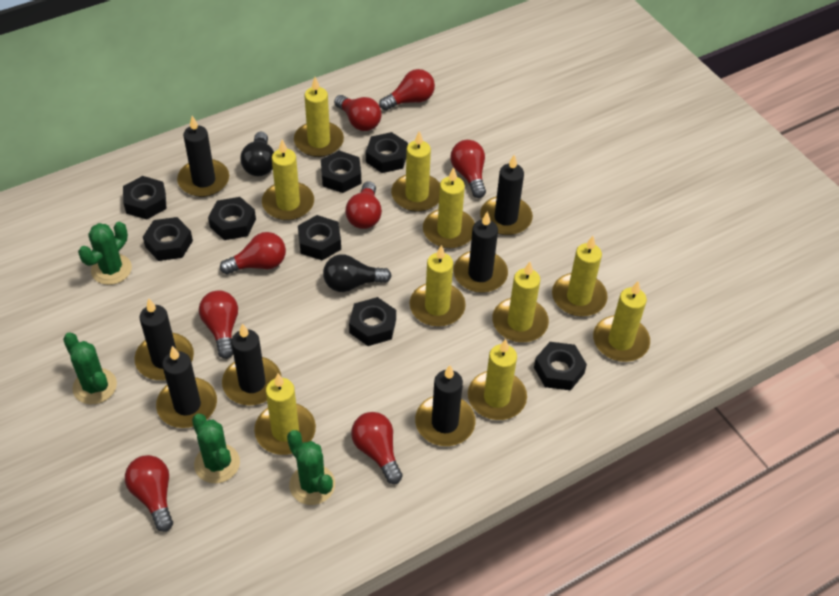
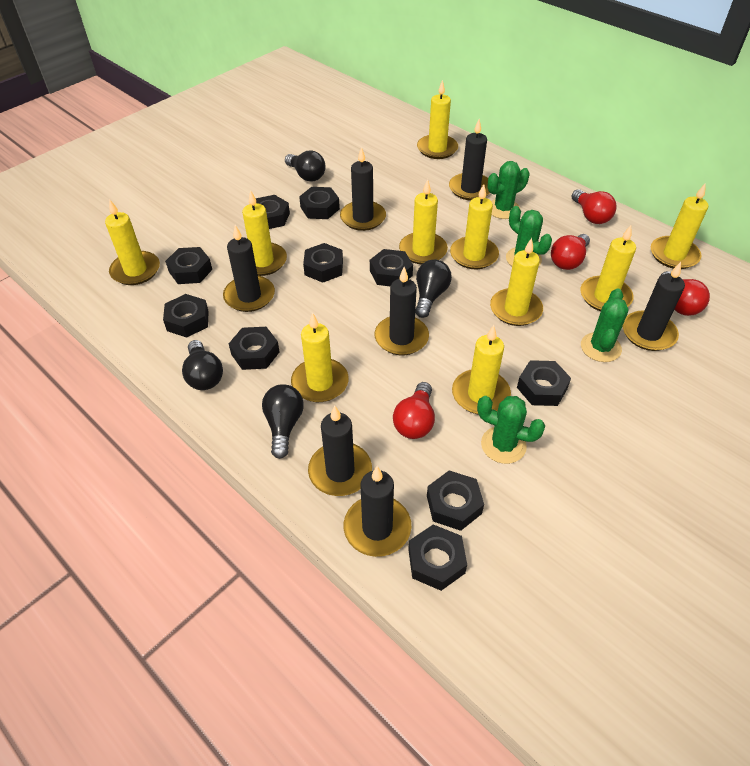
black light bulb: 2 -> 4
black nut: 8 -> 10
red light bulb: 8 -> 4

